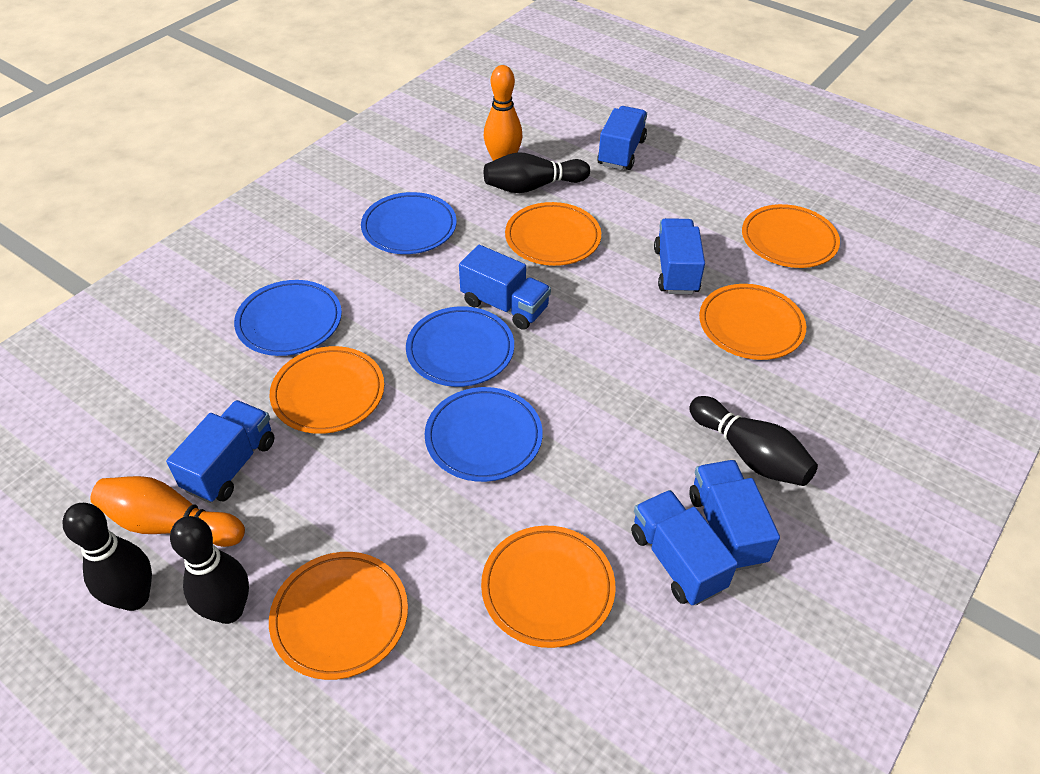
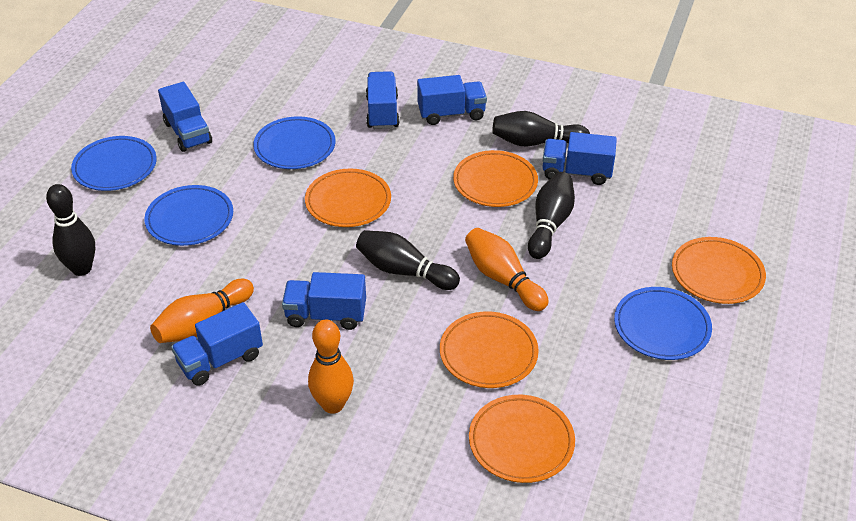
orange bowling pin: 2 -> 3
orange plate: 6 -> 5

